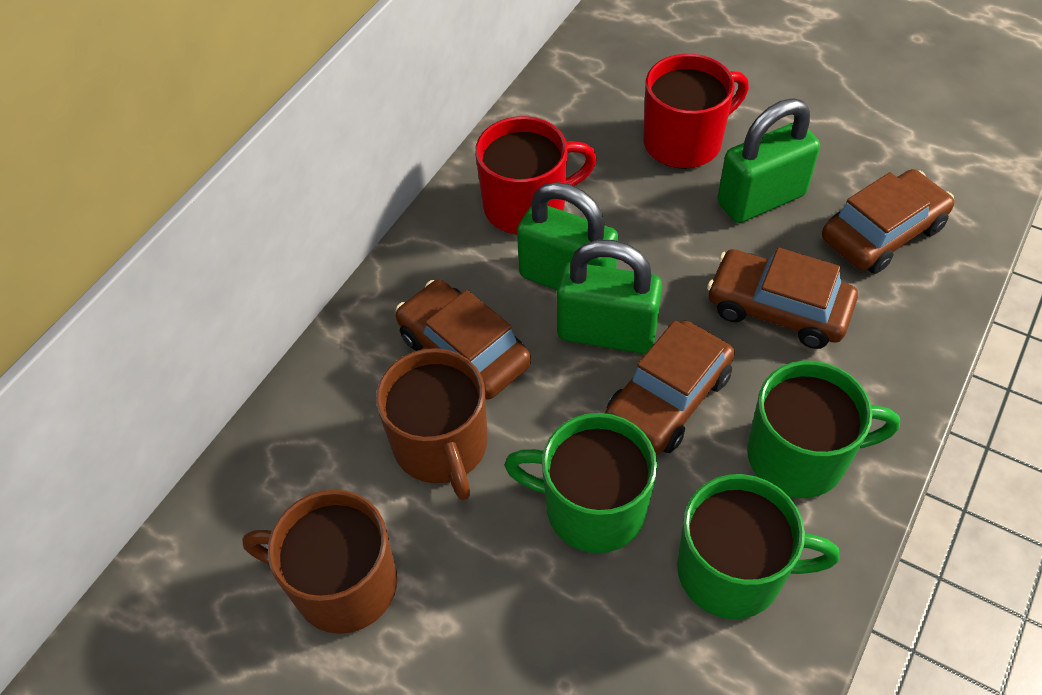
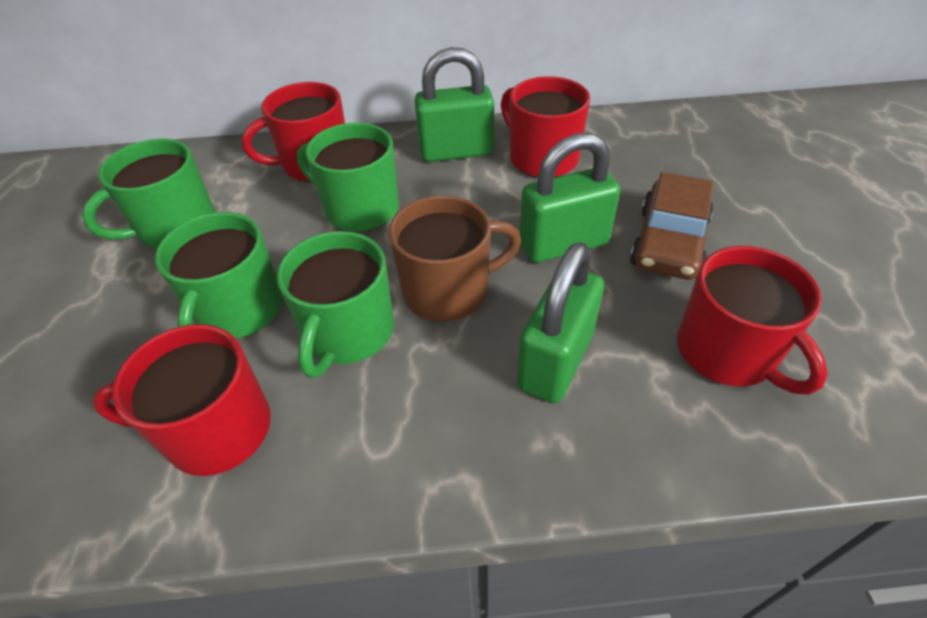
brown car: 4 -> 1
brown mug: 2 -> 1
green mug: 3 -> 4
red mug: 2 -> 4

